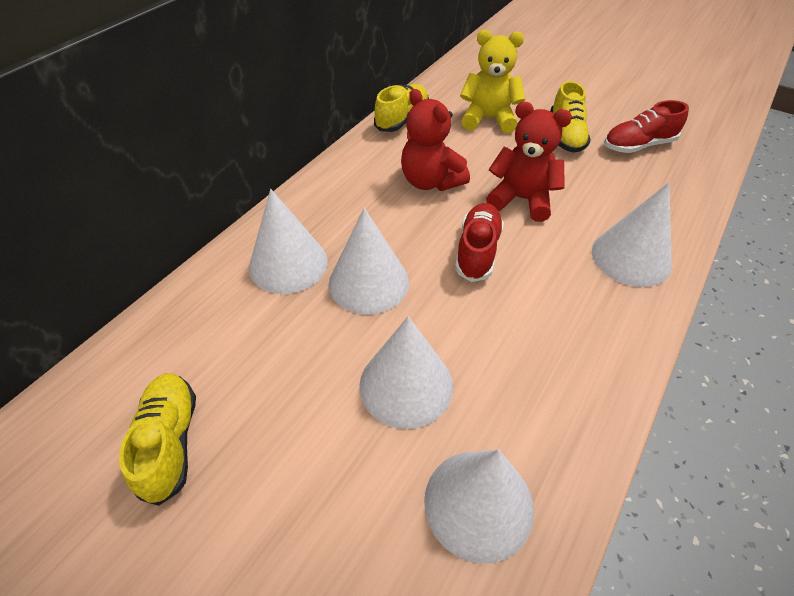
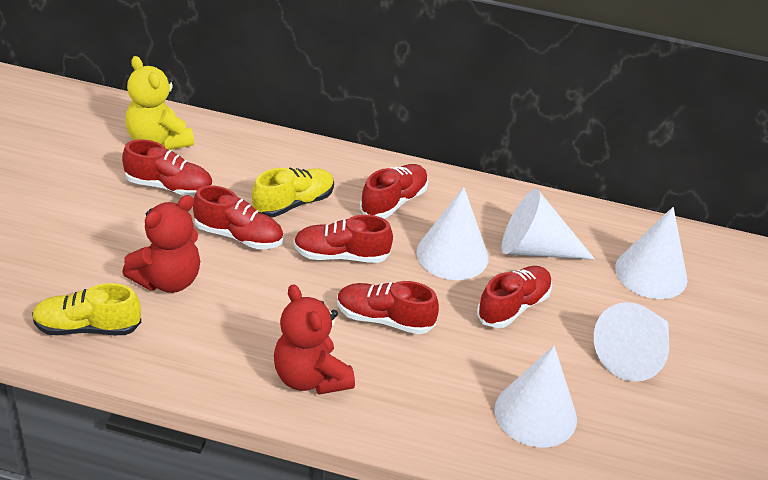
red shoe: 2 -> 6
yellow shoe: 3 -> 2

